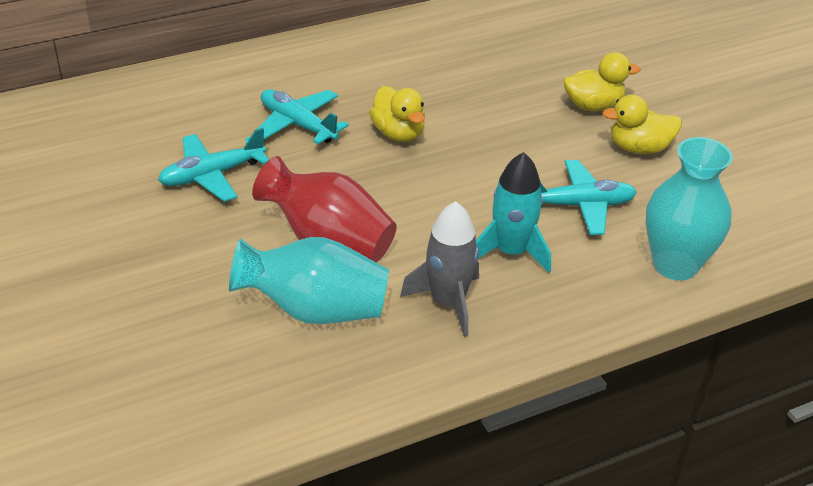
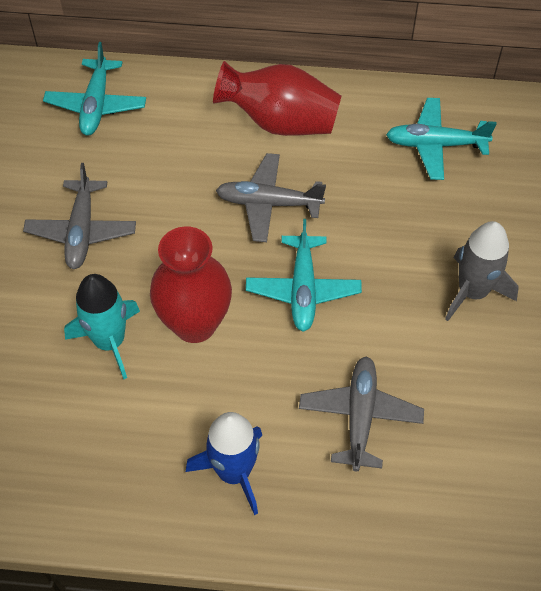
blue rocket: 0 -> 1
grey plane: 0 -> 3
red vase: 1 -> 2
turquoise vase: 2 -> 0
yellow duck: 3 -> 0

